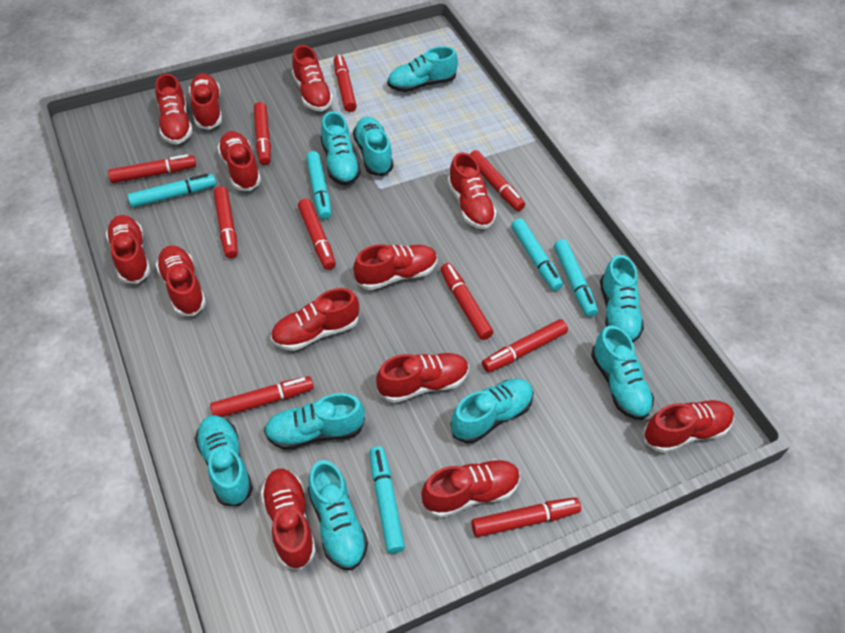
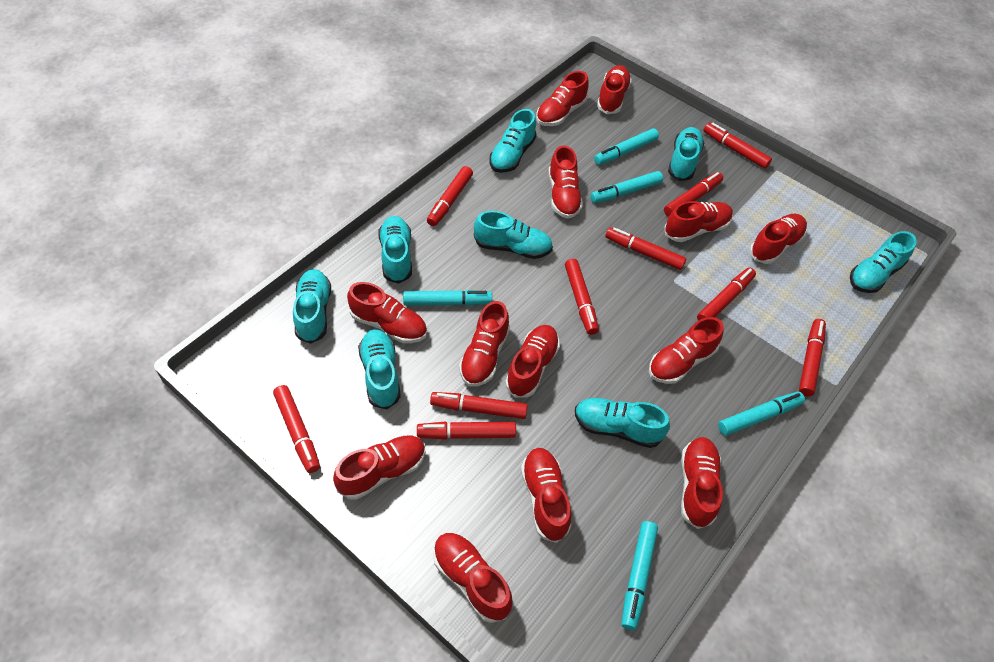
turquoise shoe: 9 -> 8

